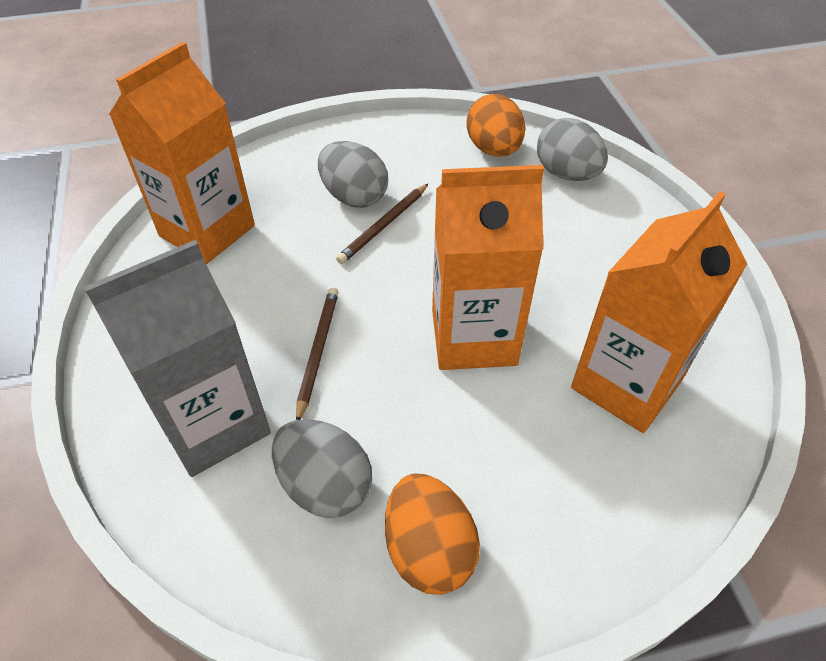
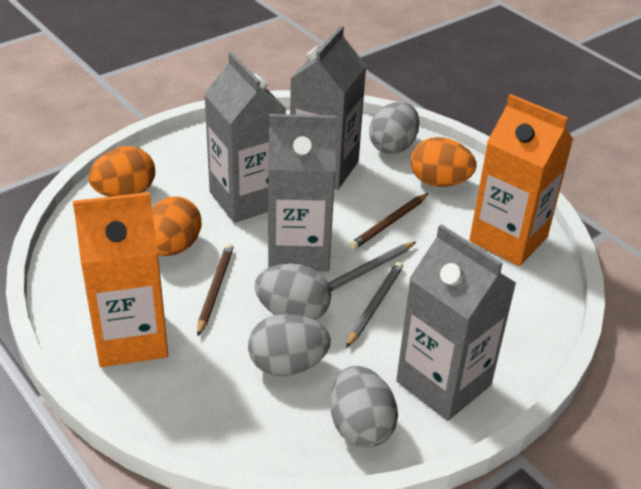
grey carton: 1 -> 4
grey egg: 3 -> 4
grey pencil: 0 -> 2
orange carton: 3 -> 2
orange egg: 2 -> 3

